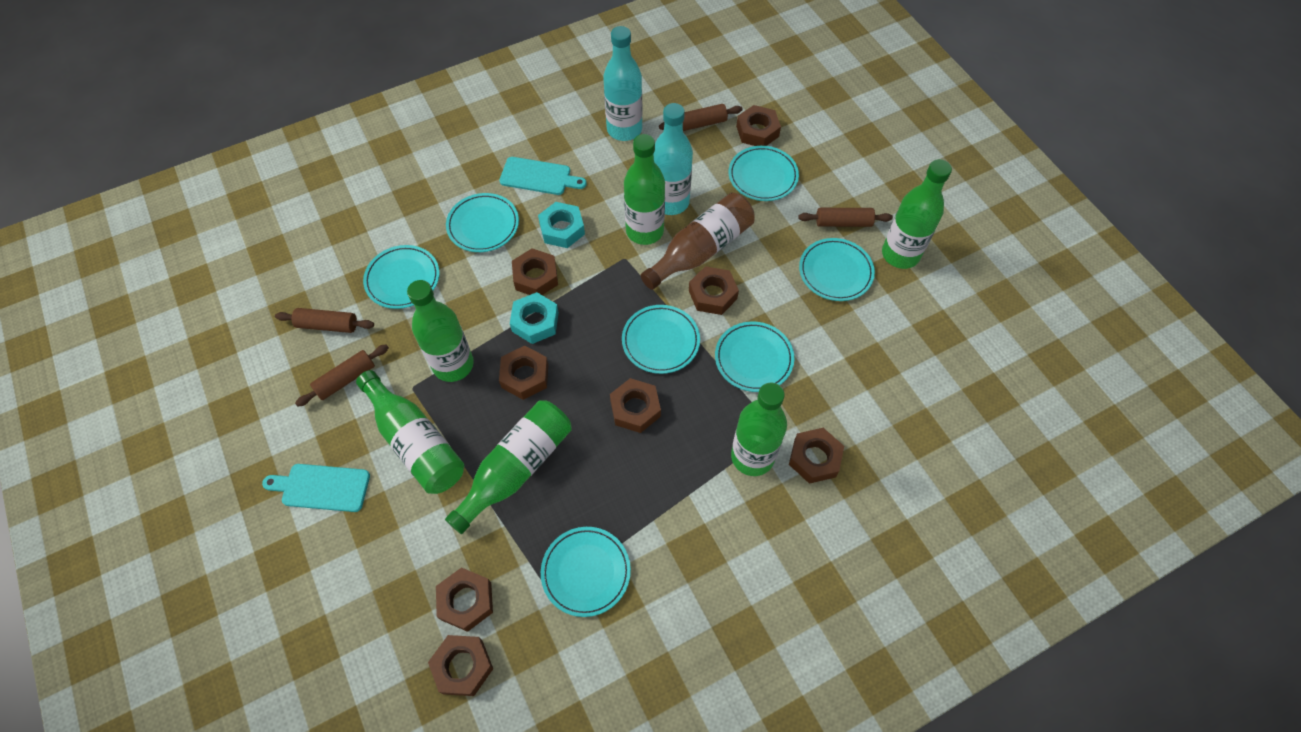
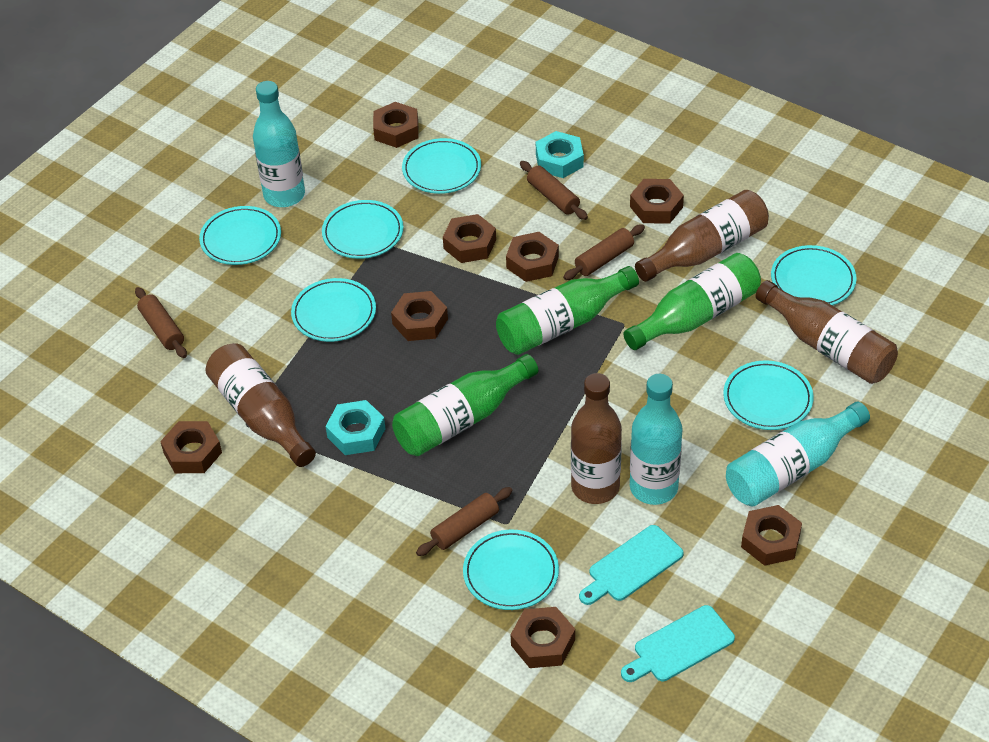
brown bottle: 1 -> 4
green bottle: 6 -> 3
turquoise bottle: 2 -> 3

